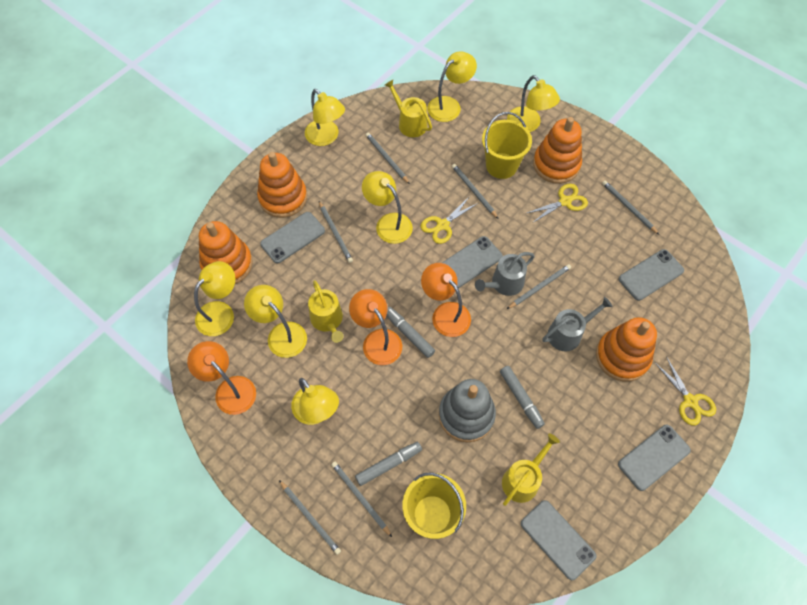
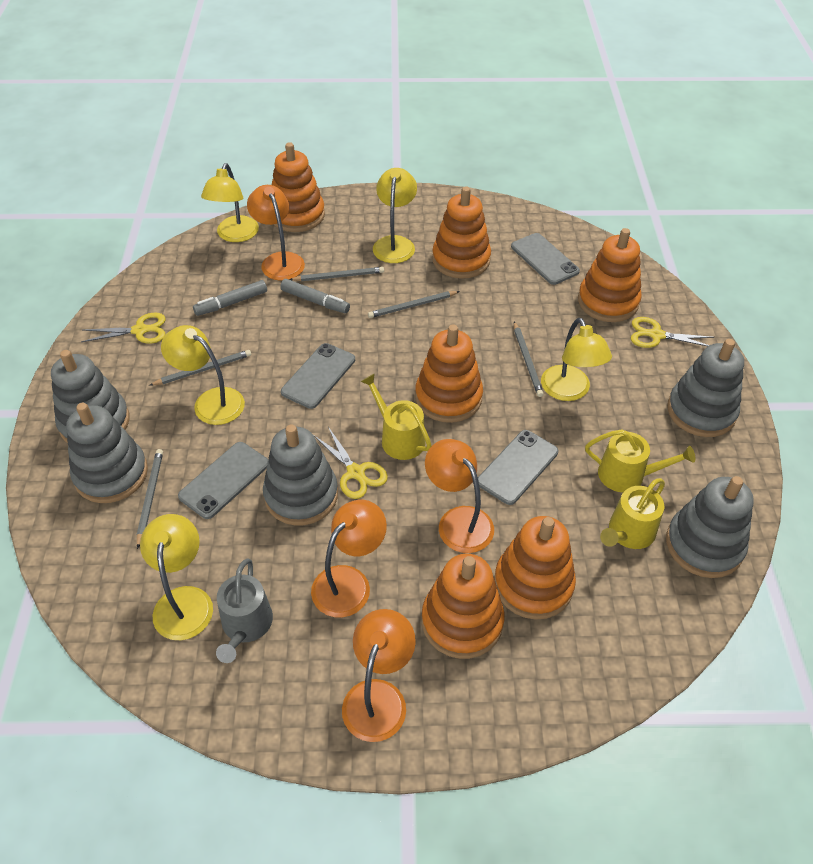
grey marker: 3 -> 2
grey pencil: 7 -> 5
grey phone: 5 -> 4
grey stacking toy: 1 -> 5
grey watering can: 2 -> 1
orange lamp: 3 -> 4
orange stacking toy: 4 -> 6
yellow bucket: 2 -> 0
yellow lamp: 7 -> 5

